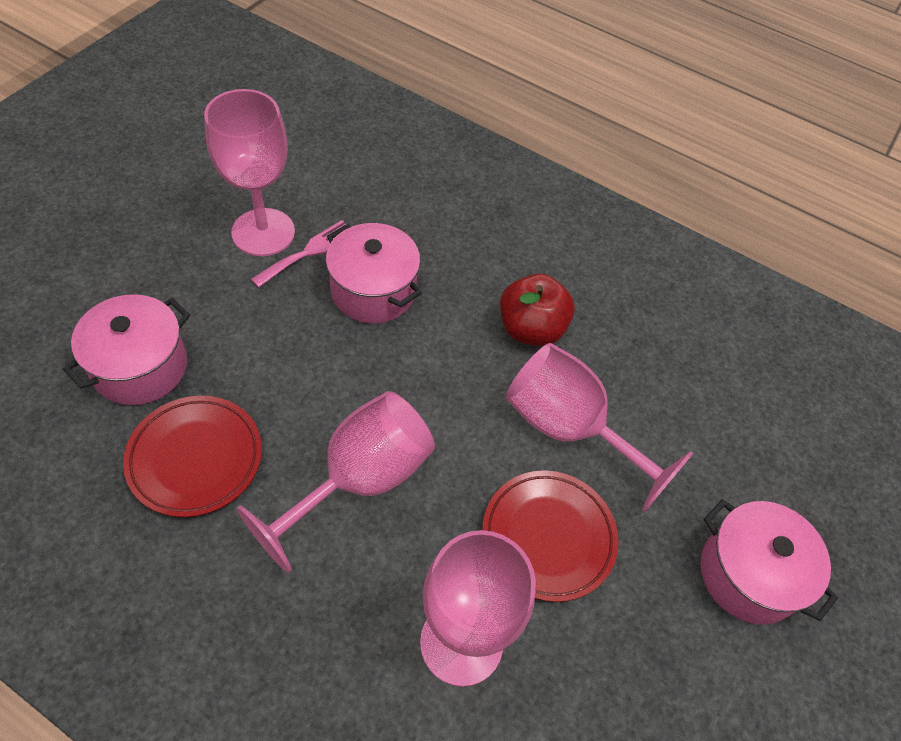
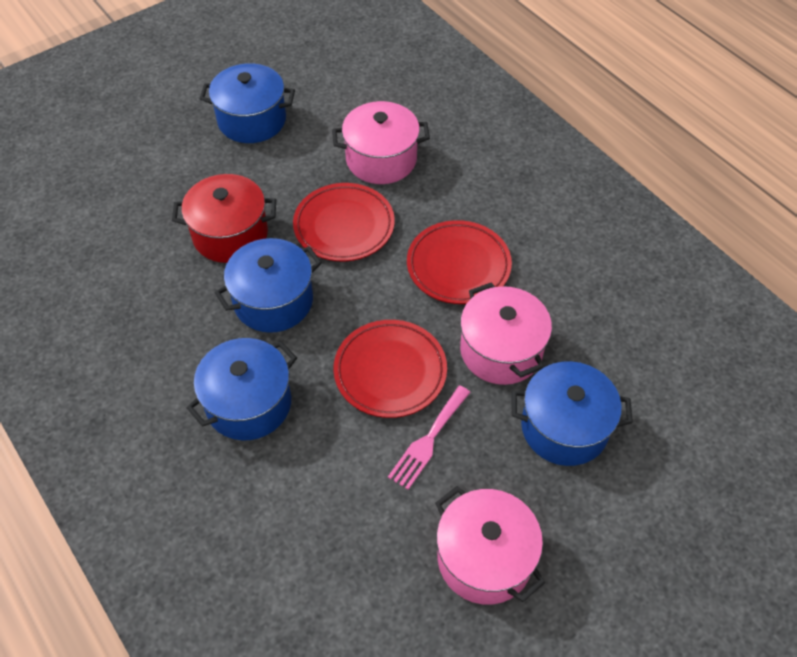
blue pot: 0 -> 4
pink goblet: 4 -> 0
red apple: 1 -> 0
red plate: 2 -> 3
red pot: 0 -> 1

